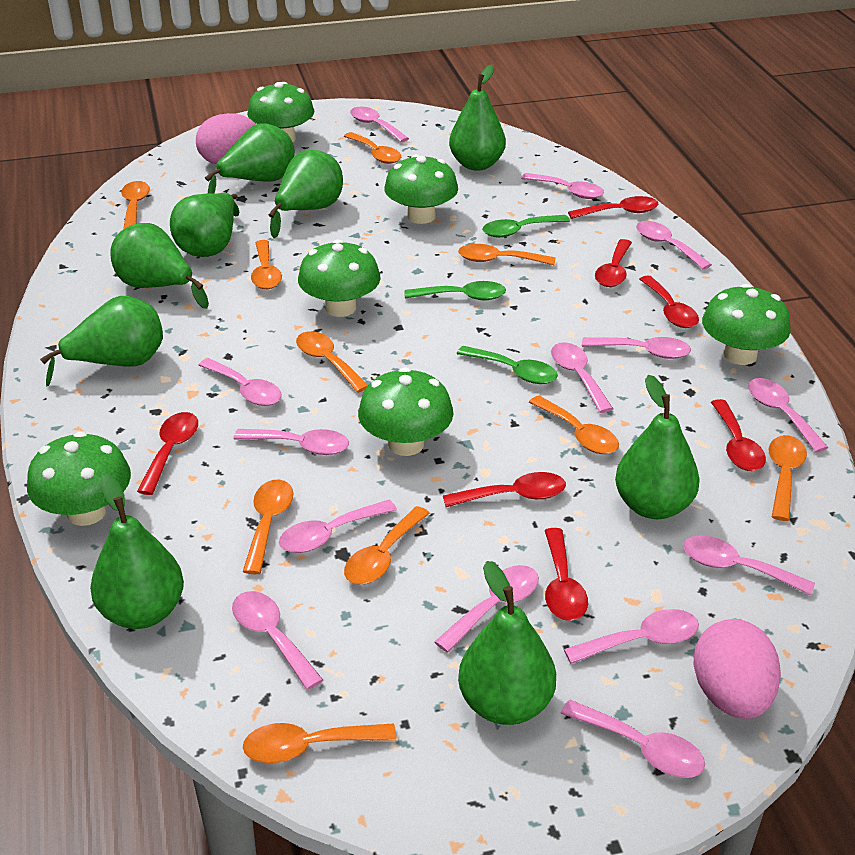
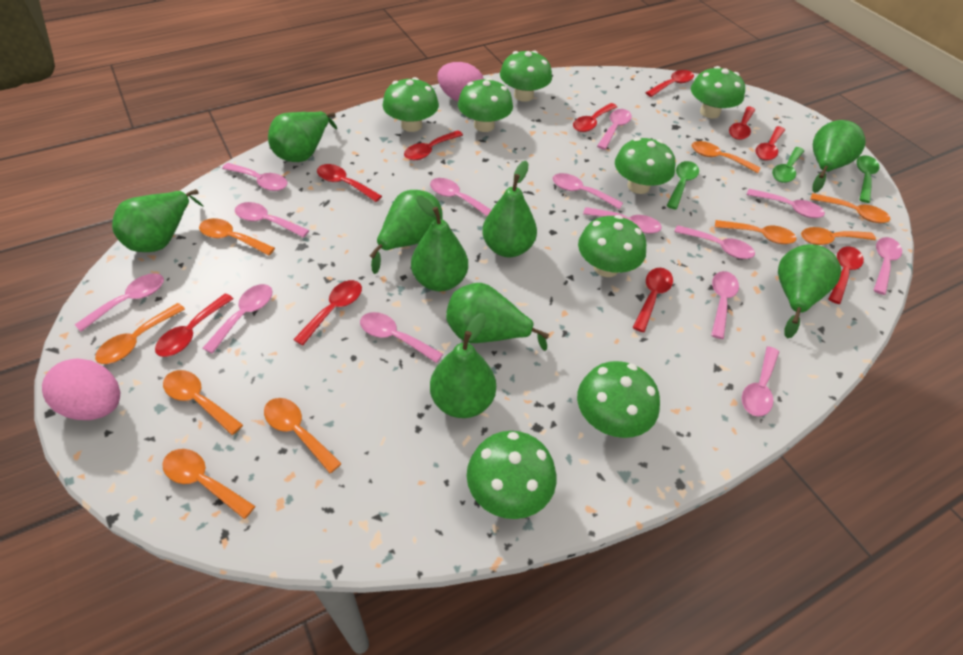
green mushroom: 6 -> 8
orange spoon: 10 -> 9
red spoon: 7 -> 10

